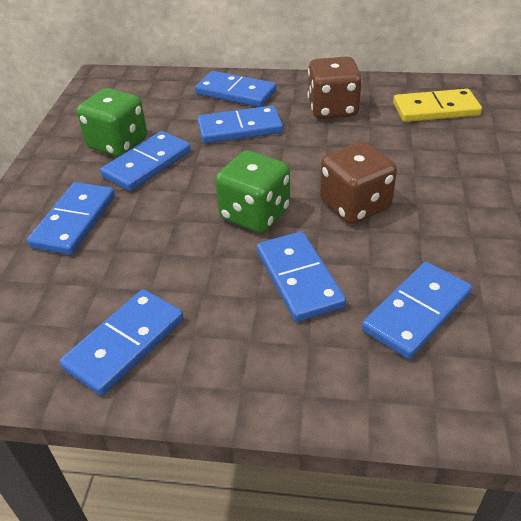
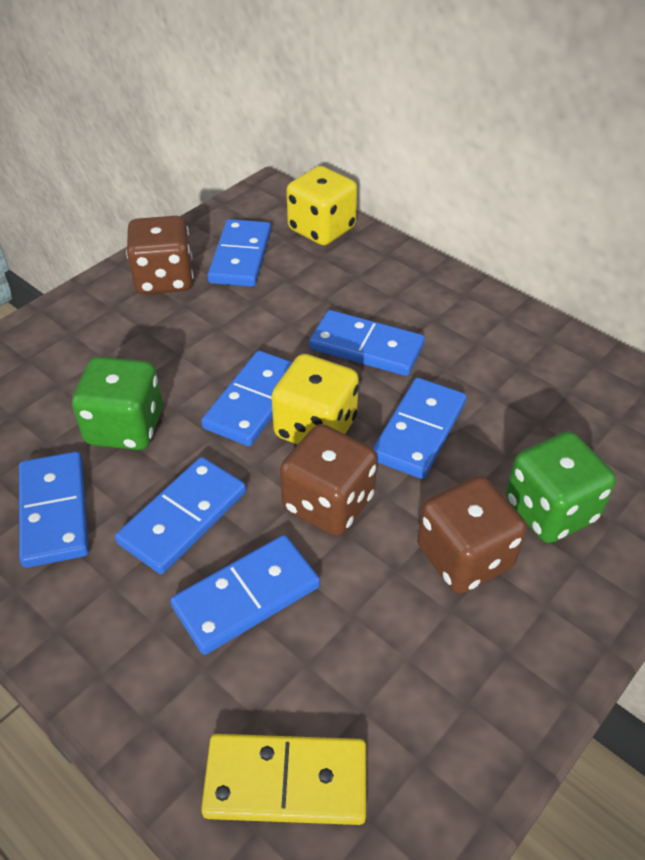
brown dice: 2 -> 3
yellow dice: 0 -> 2

